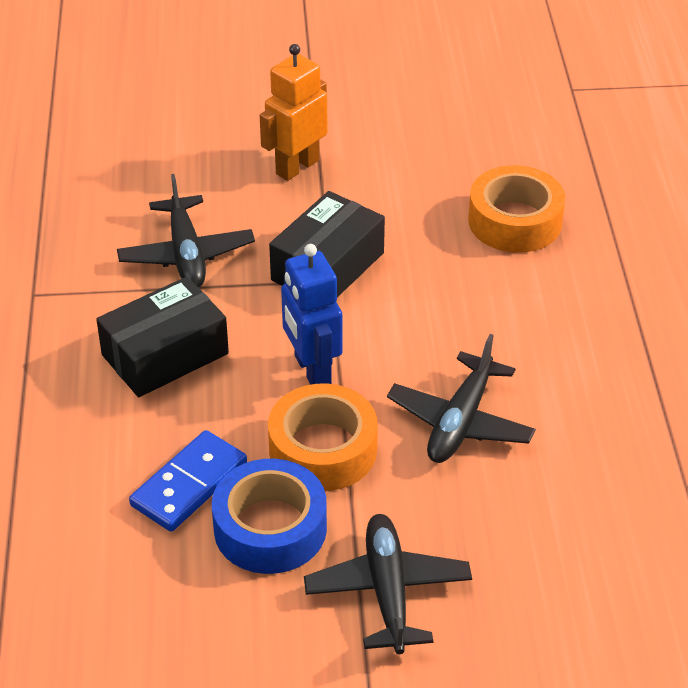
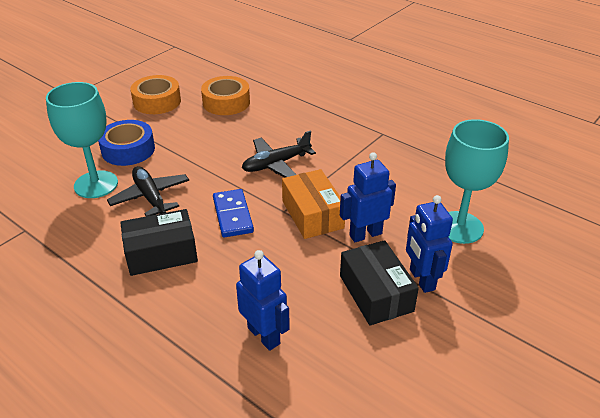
black plane: 3 -> 2
blue robot: 1 -> 3
orange box: 0 -> 1
orange robot: 1 -> 0
turquoise goblet: 0 -> 2

